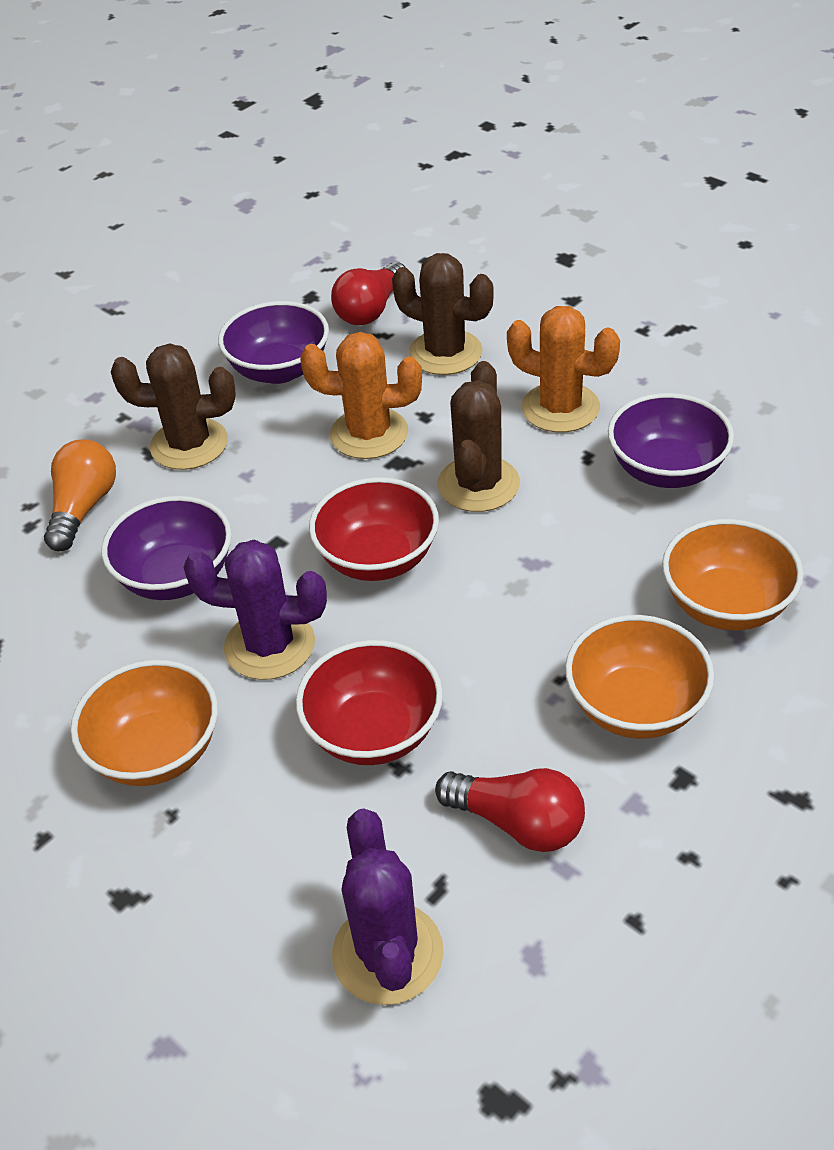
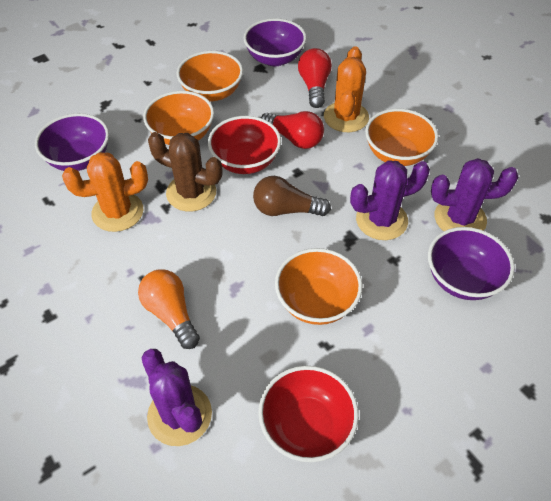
brown cactus: 3 -> 1
brown light bulb: 0 -> 1
orange bowl: 3 -> 4
purple cactus: 2 -> 3

